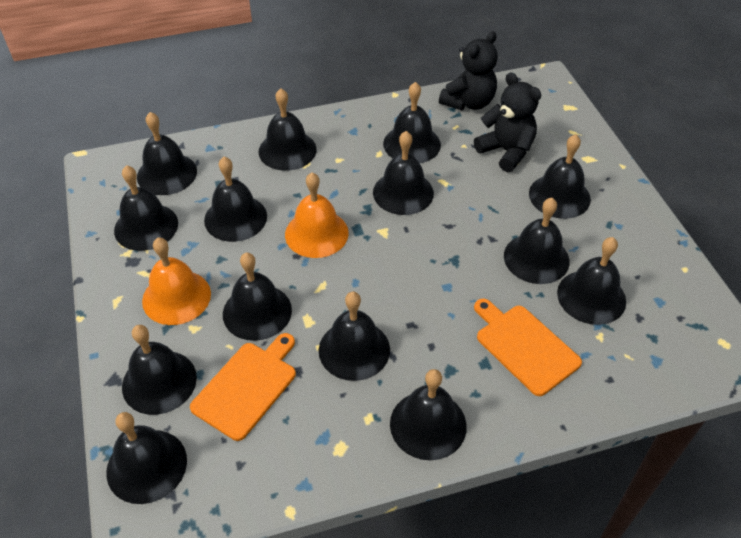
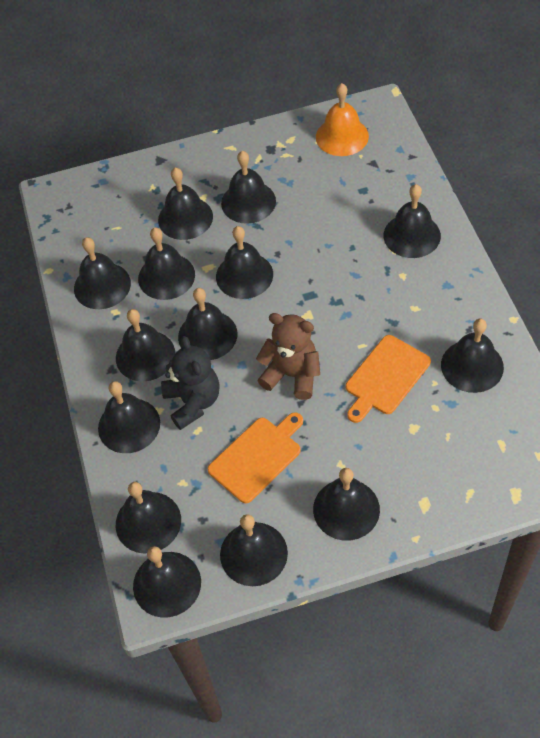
black teddy bear: 2 -> 1
brown teddy bear: 0 -> 1
orange bell: 2 -> 1

